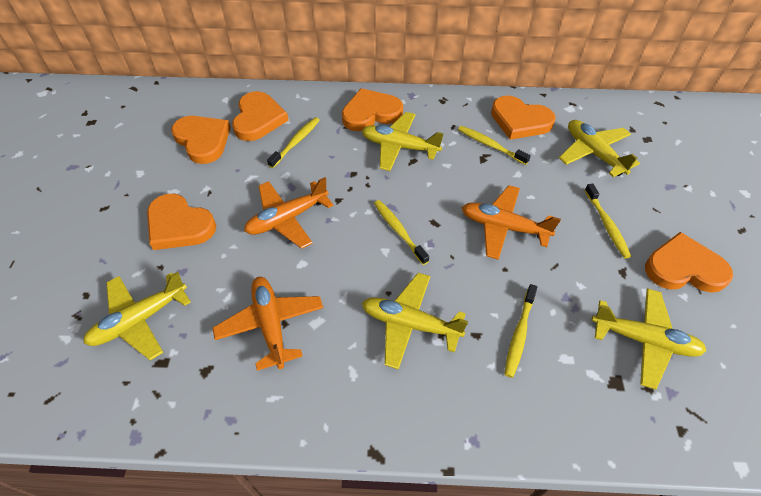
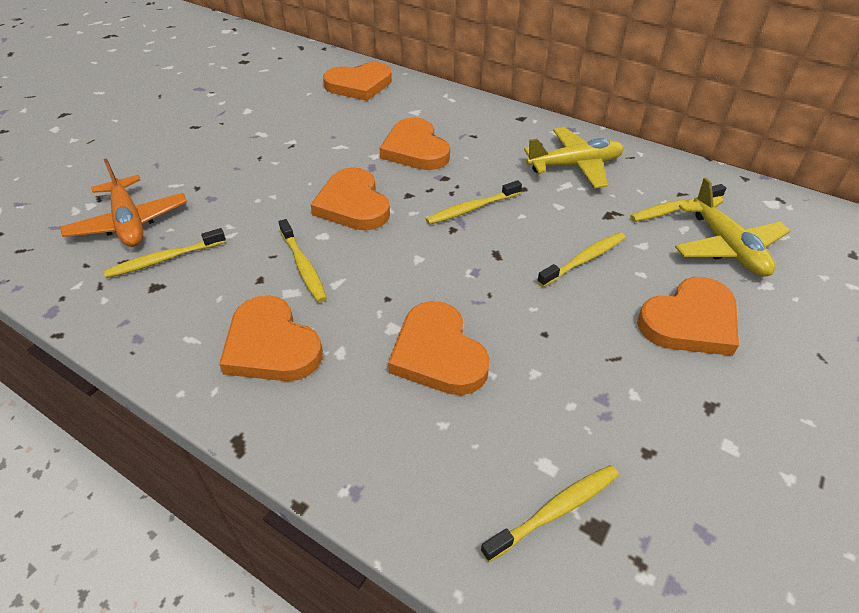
orange plane: 3 -> 1
yellow plane: 5 -> 2
yellow toothbrush: 5 -> 6

